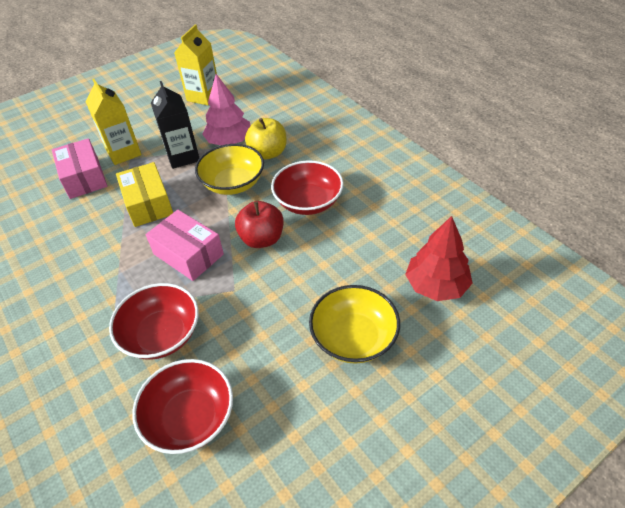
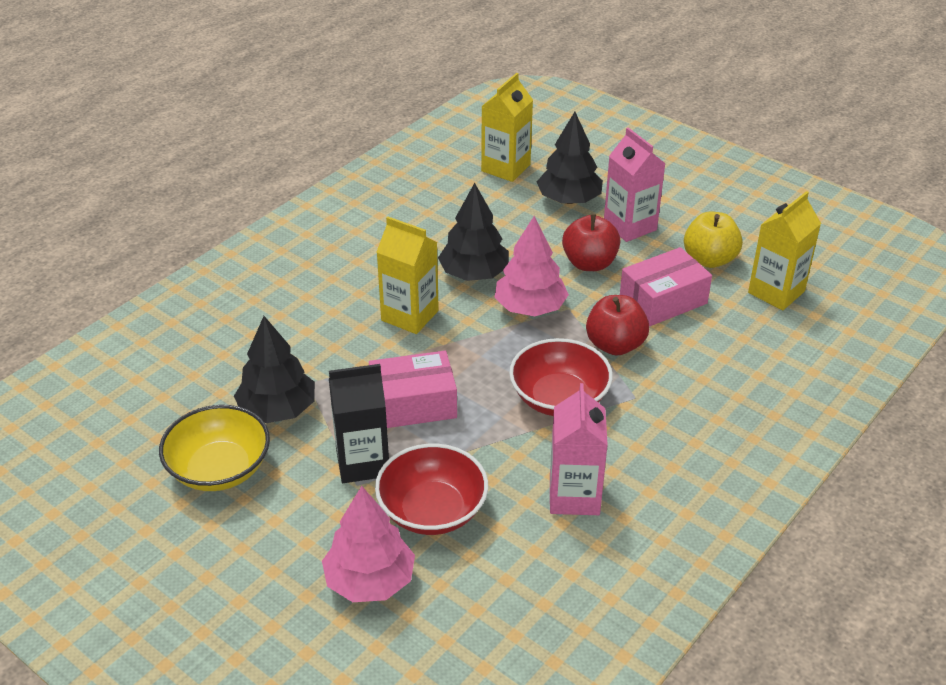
black tree: 0 -> 3
pink carton: 0 -> 2
pink tree: 1 -> 2
red apple: 1 -> 2
red bowl: 3 -> 2
red tree: 1 -> 0
yellow bowl: 2 -> 1
yellow box: 1 -> 0
yellow carton: 2 -> 3

